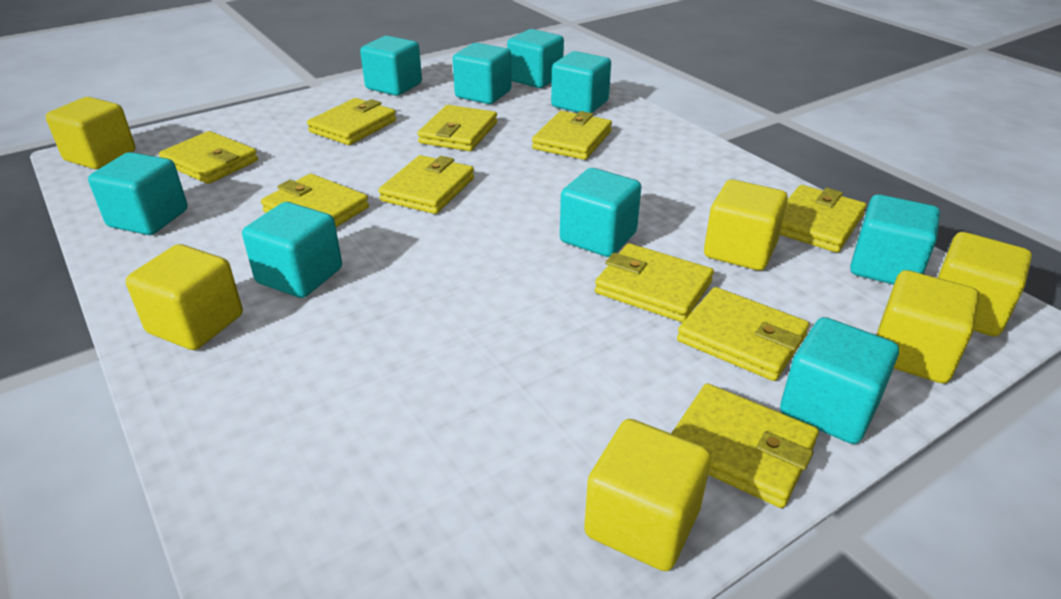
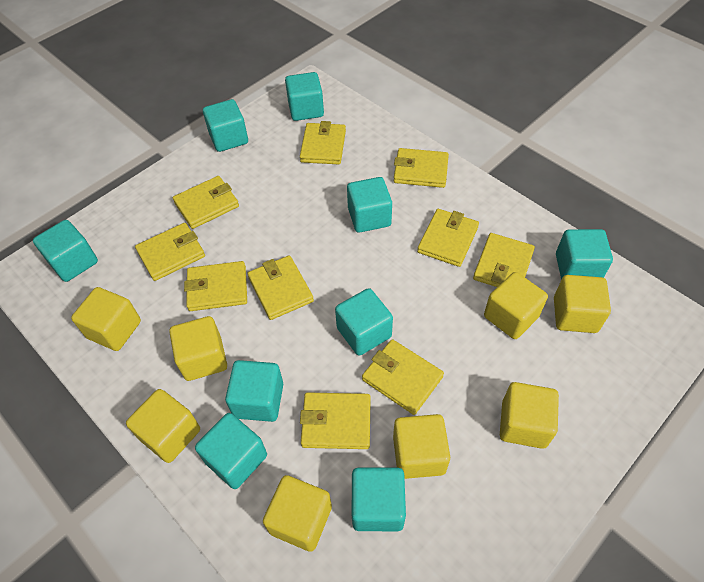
yellow cube: 6 -> 8

